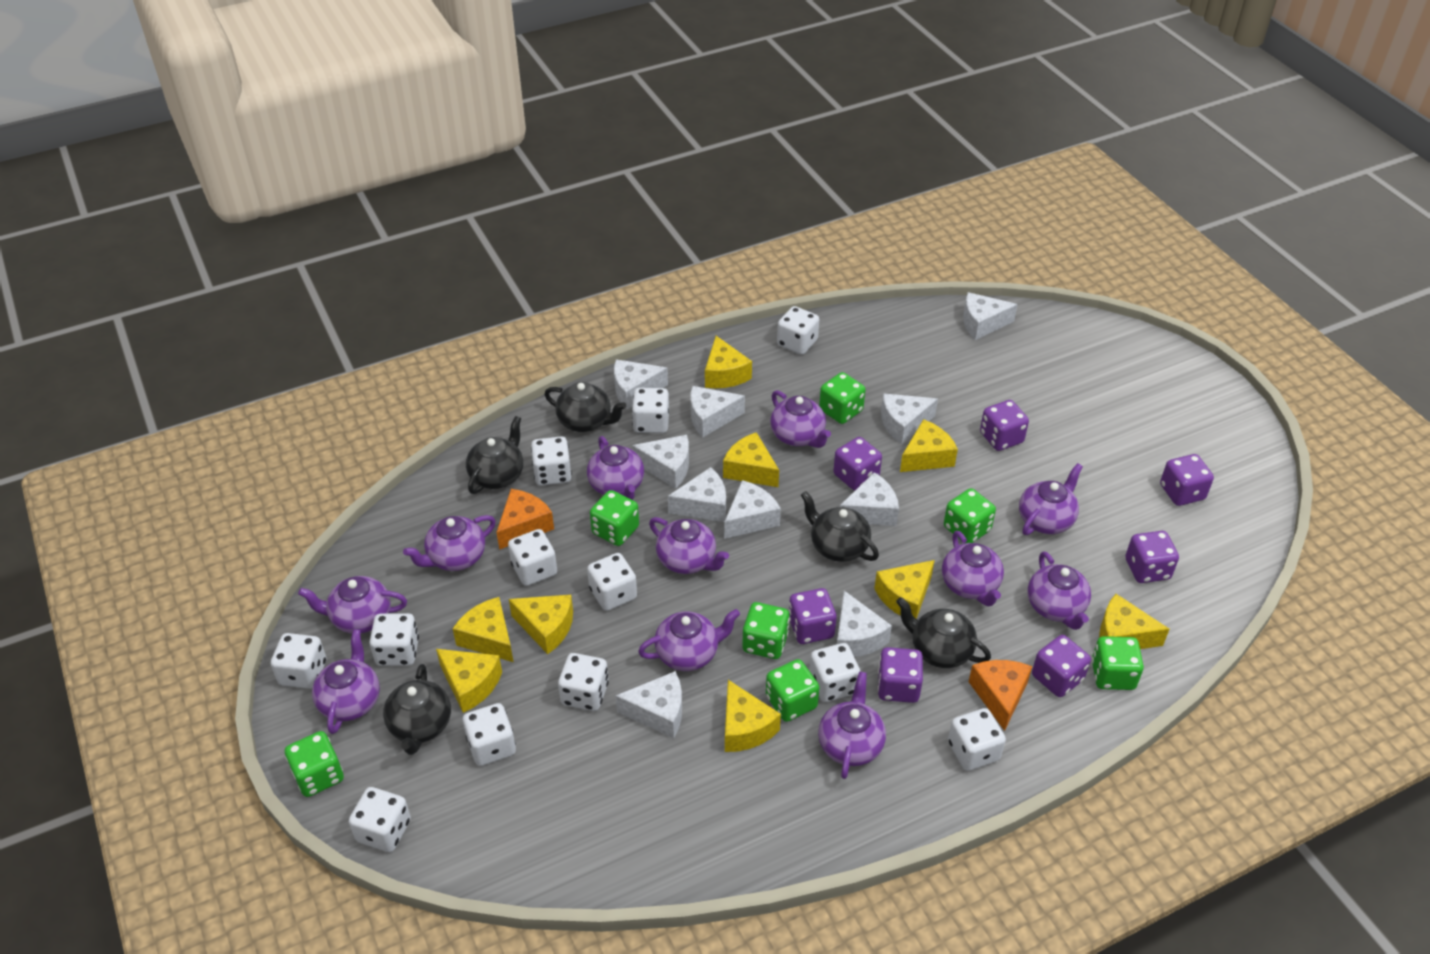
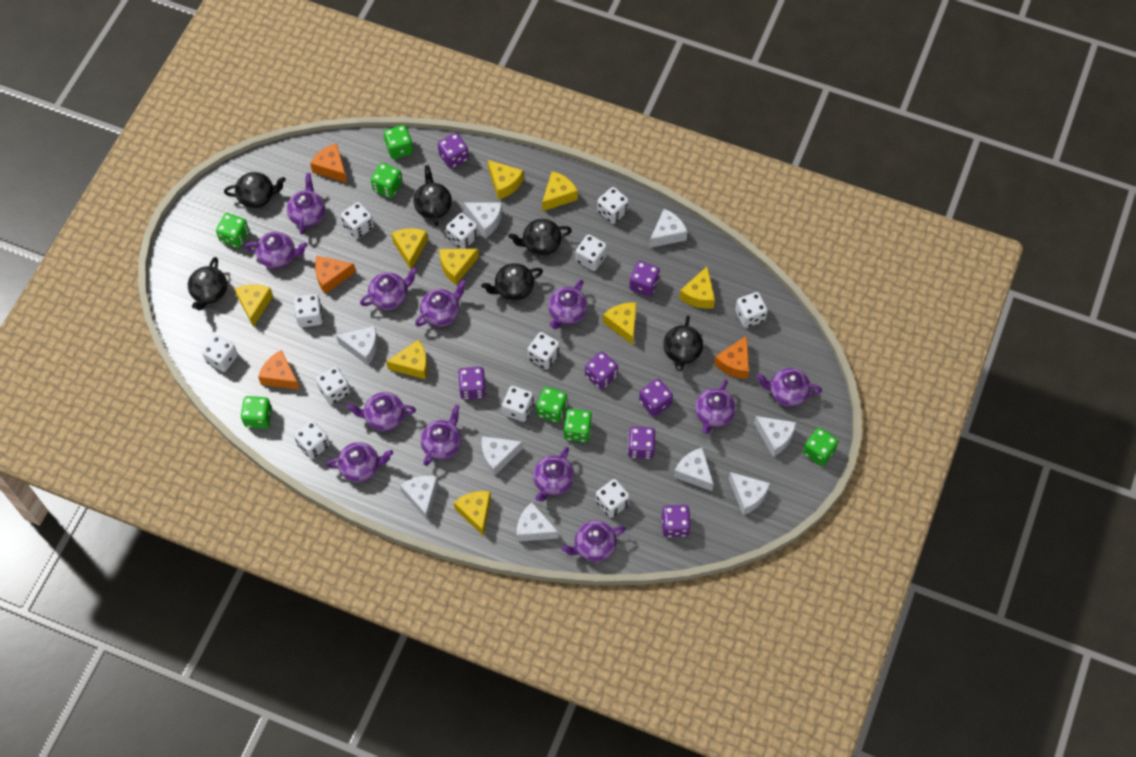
black teapot: 5 -> 6
orange cheese: 2 -> 4
purple teapot: 11 -> 12
white cheese: 10 -> 9

